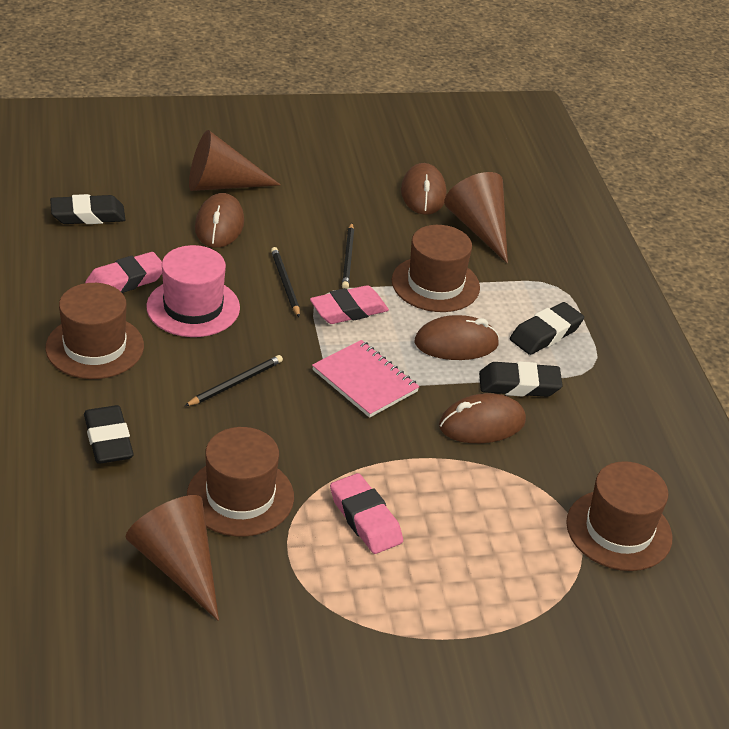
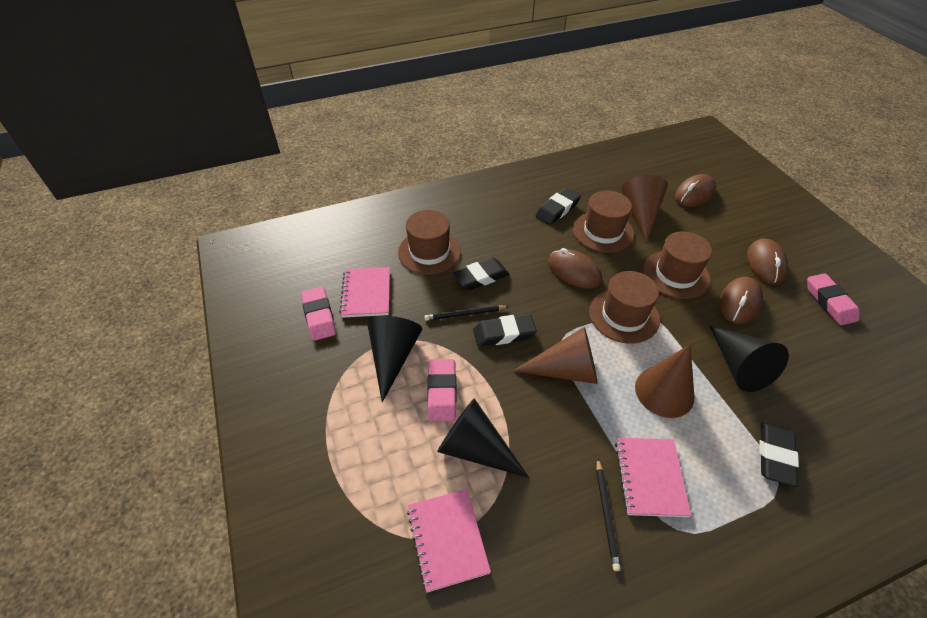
black cone: 0 -> 3
black pencil: 3 -> 2
pink hat: 1 -> 0
pink notebook: 1 -> 3

